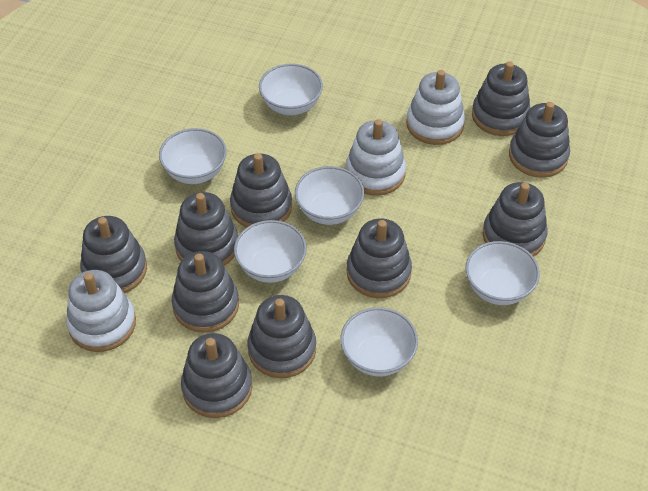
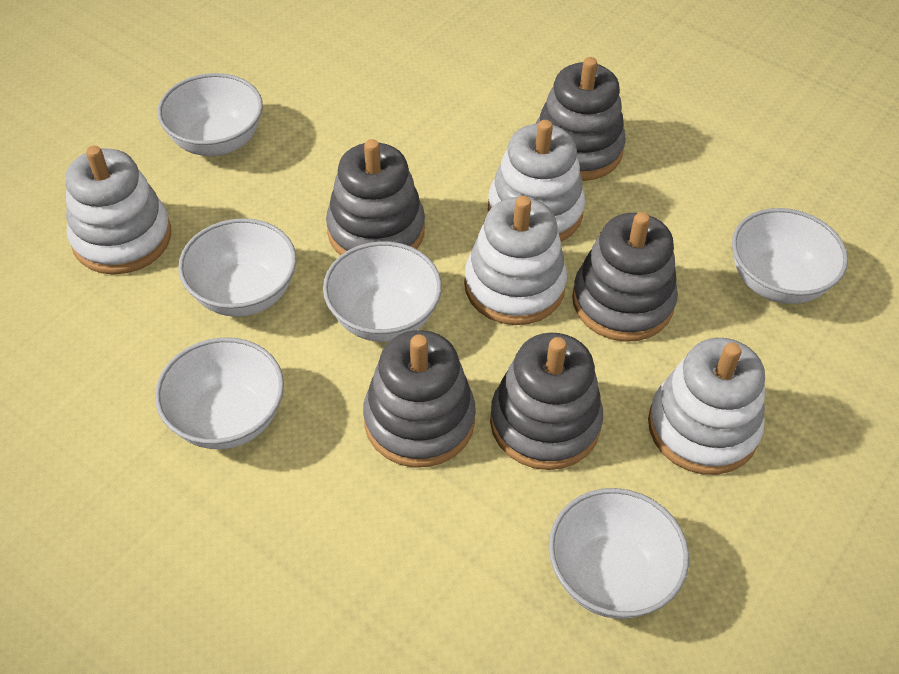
grey stacking toy: 10 -> 5
white stacking toy: 3 -> 4

